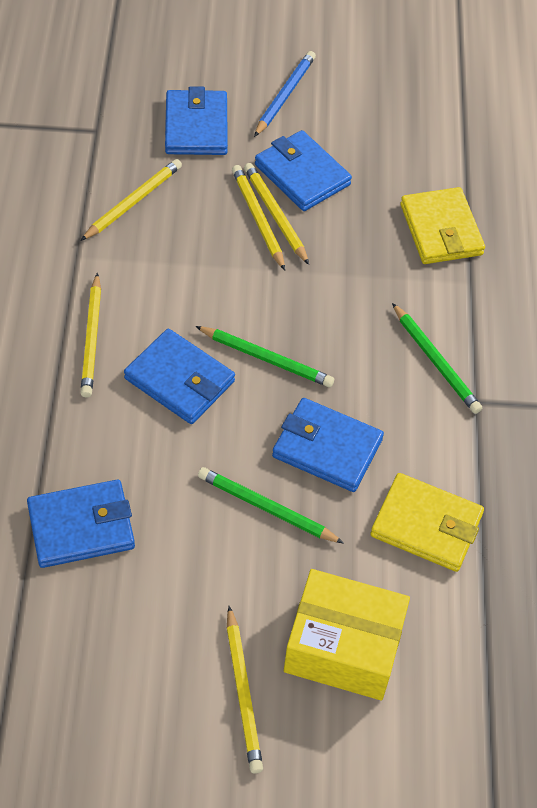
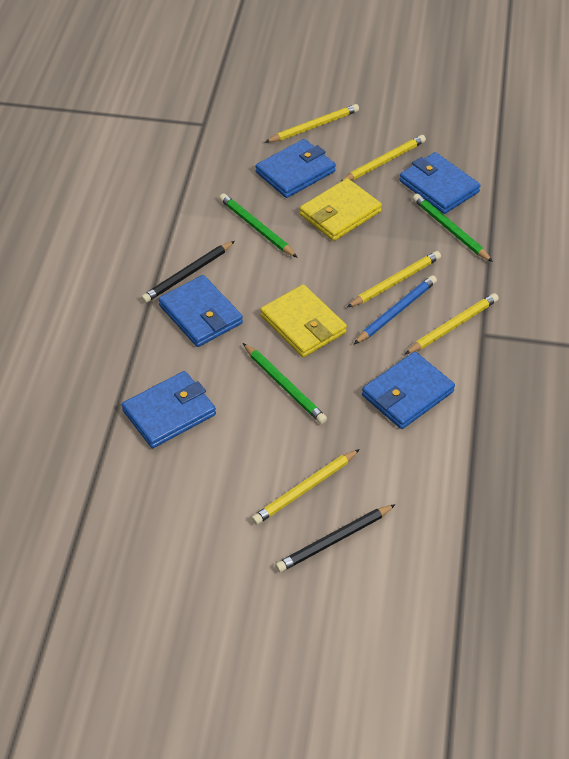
black pencil: 0 -> 2
yellow box: 1 -> 0

